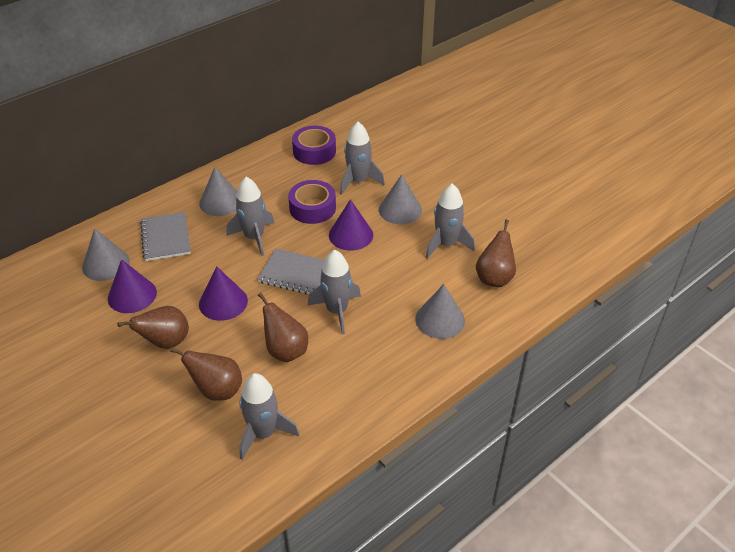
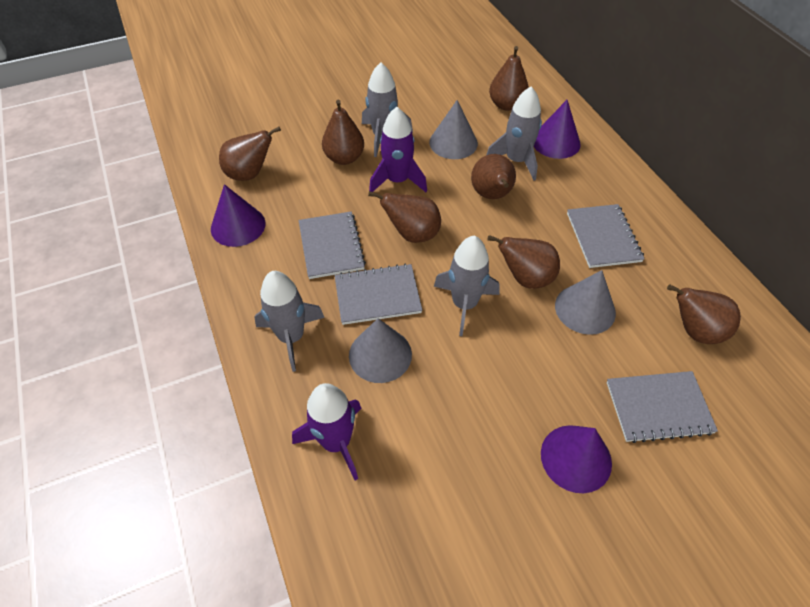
brown pear: 4 -> 7
grey cone: 4 -> 3
grey notebook: 2 -> 4
grey rocket: 5 -> 4
purple rocket: 0 -> 2
purple tape: 2 -> 0

